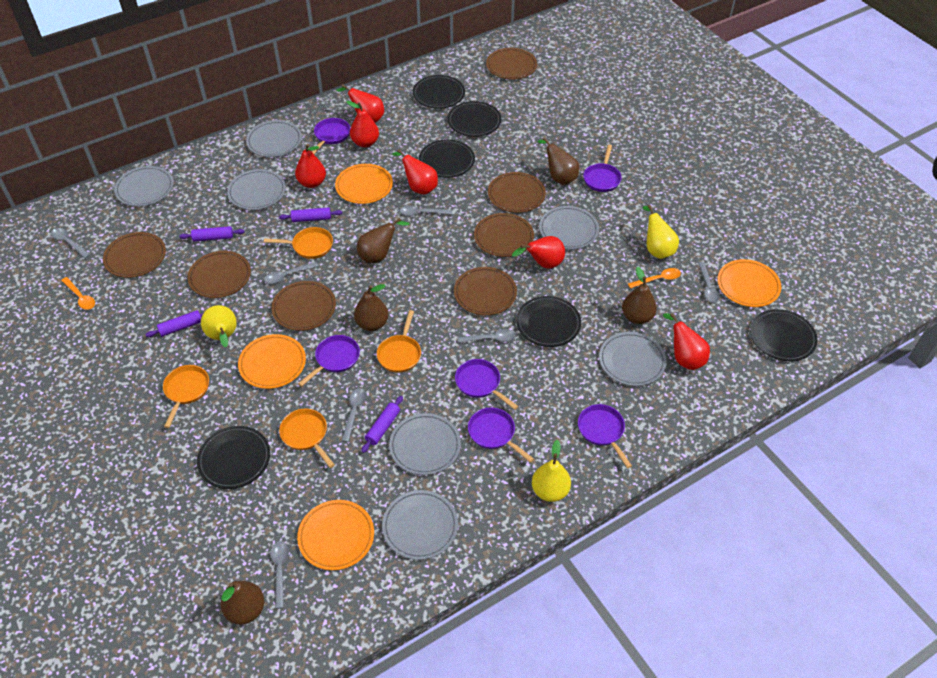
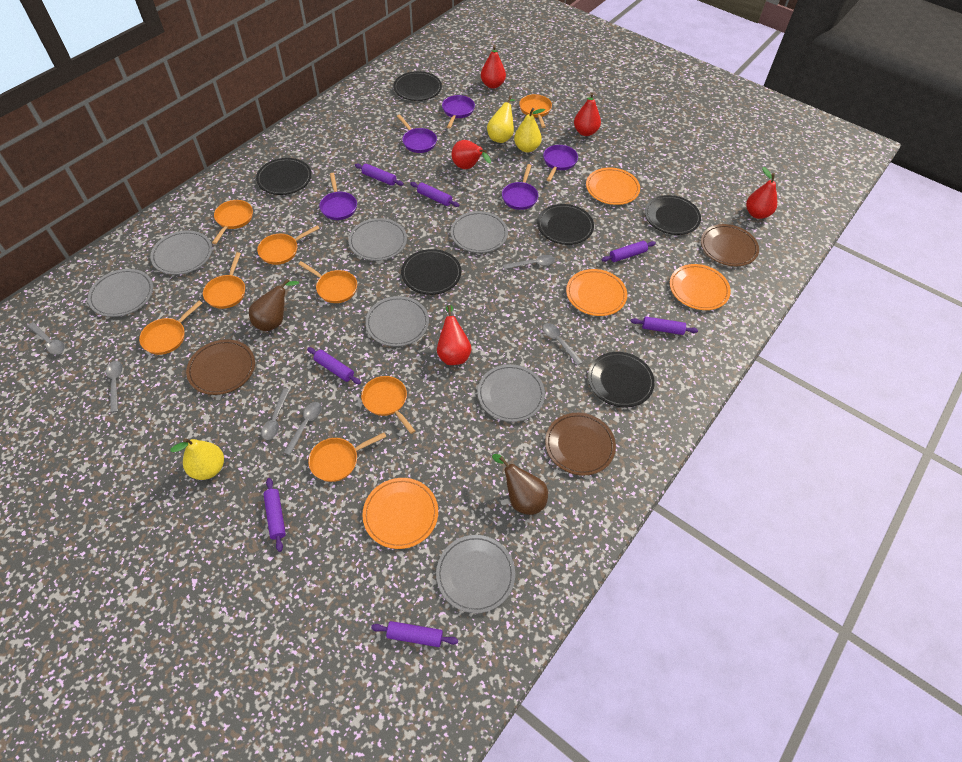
brown pear: 5 -> 2
brown plate: 7 -> 3
grey spoon: 7 -> 6
orange pan: 4 -> 8
orange spoon: 2 -> 0
purple pan: 6 -> 5
purple rolling pin: 4 -> 7
red pear: 6 -> 5

